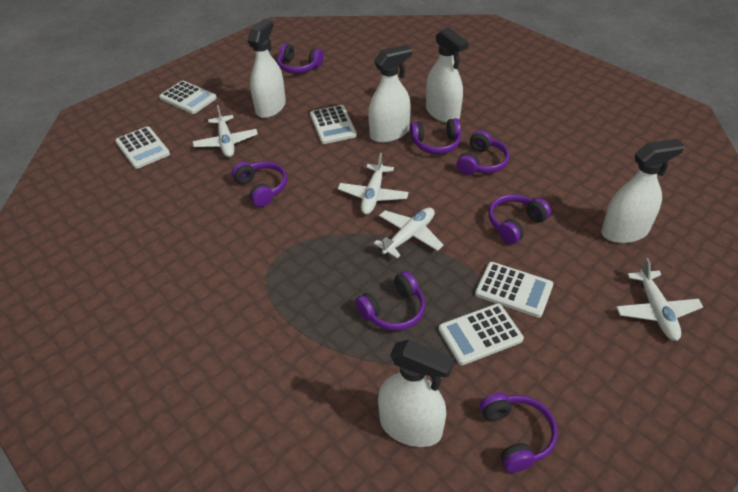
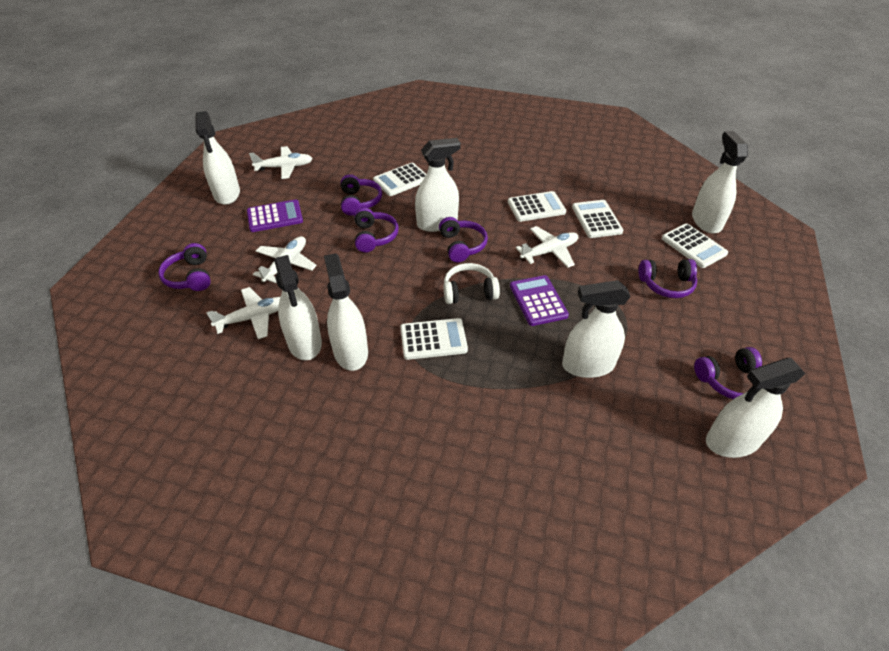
purple calculator: 0 -> 2
purple headphones: 7 -> 6
white headphones: 0 -> 1
white spray bottle: 5 -> 7

